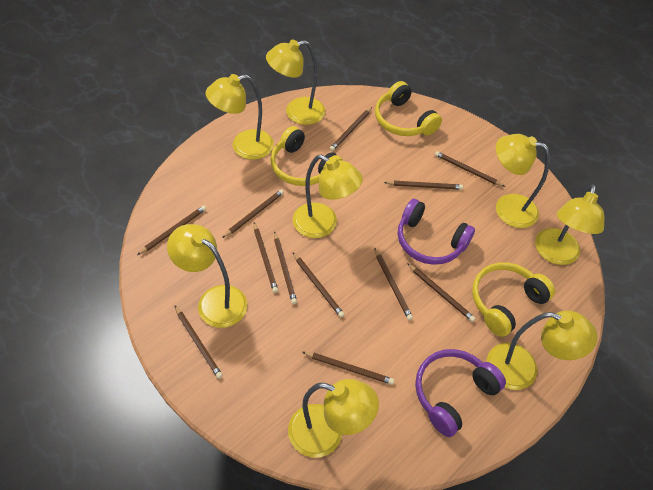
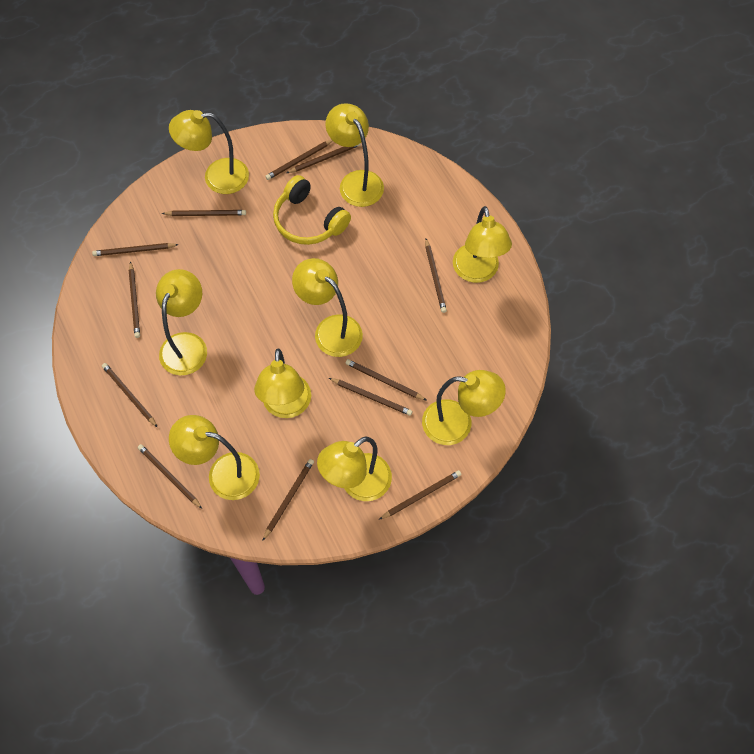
purple headphones: 2 -> 0
yellow headphones: 3 -> 1
yellow lamp: 8 -> 9

